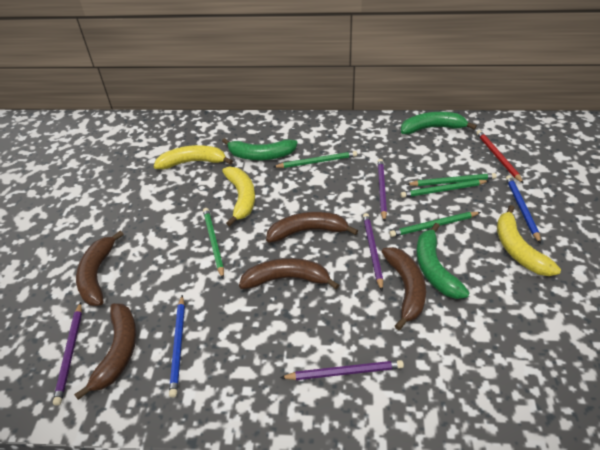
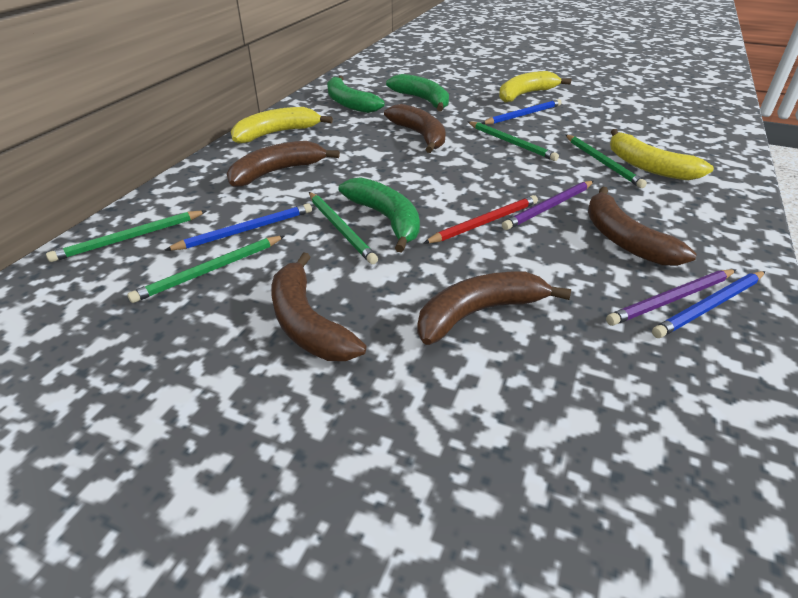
blue pencil: 2 -> 3
purple pencil: 4 -> 2

